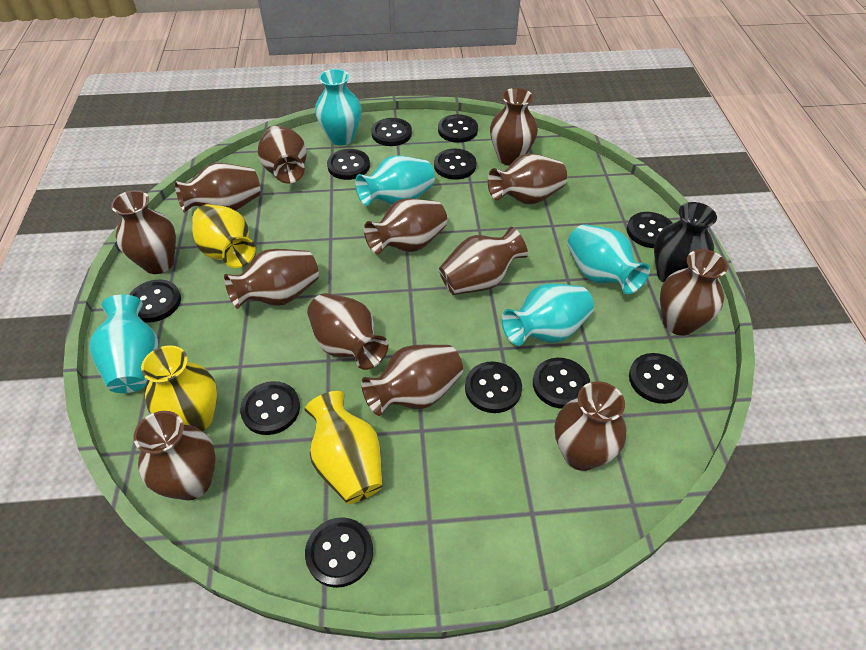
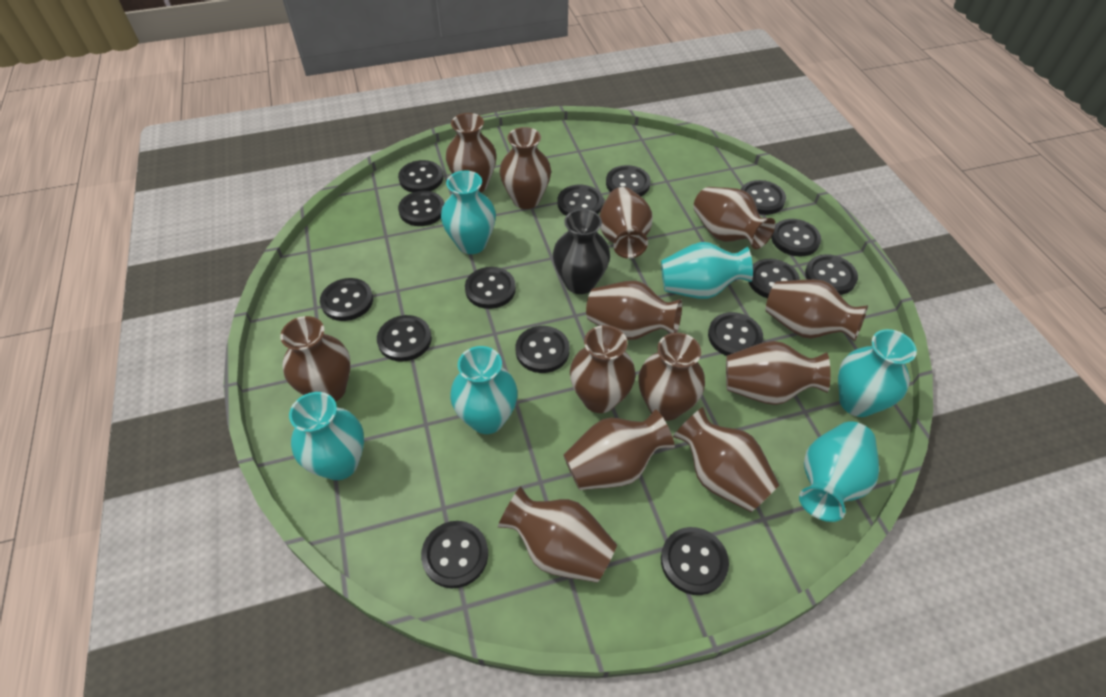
black button: 11 -> 15
turquoise vase: 5 -> 6
yellow vase: 3 -> 0

